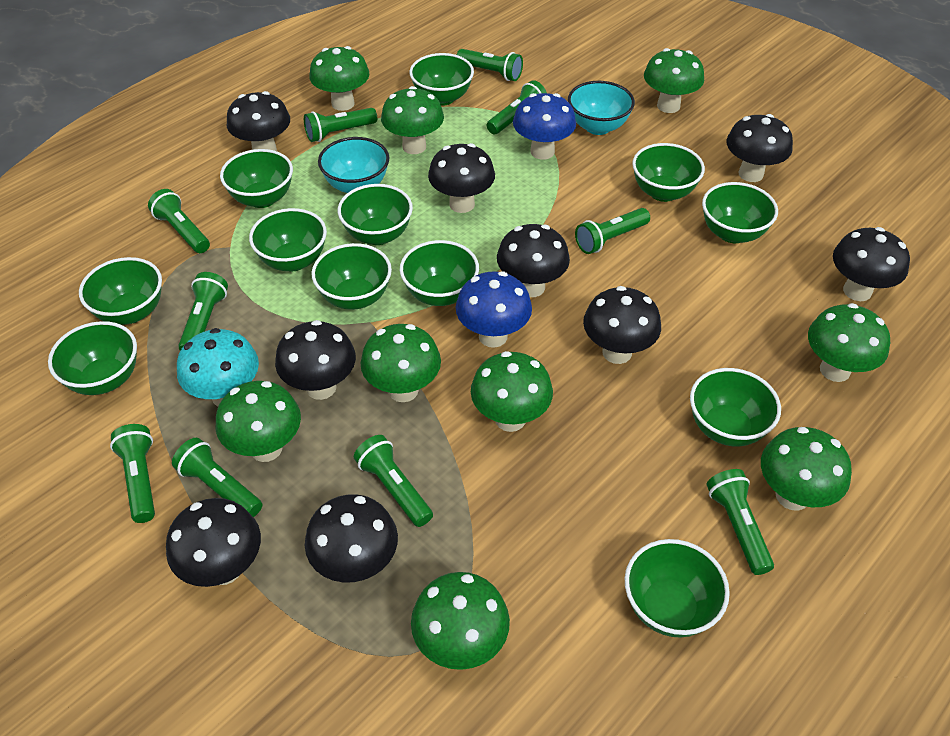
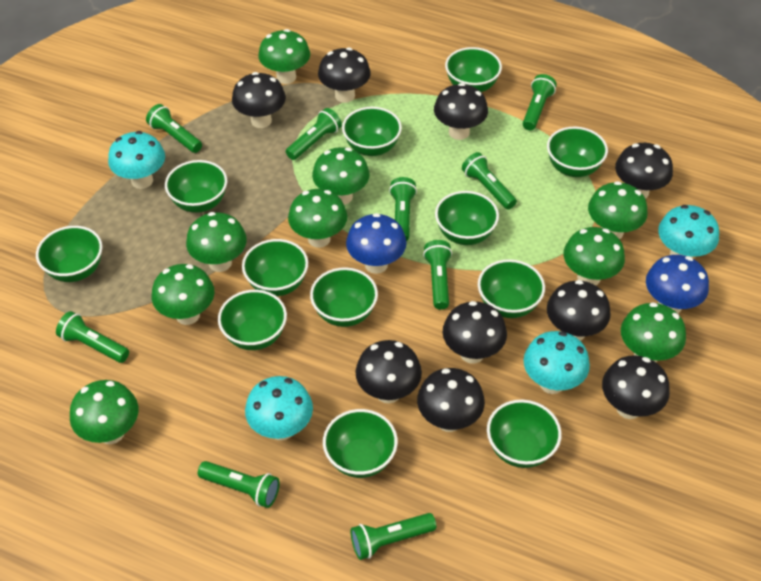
green flashlight: 10 -> 9
turquoise bowl: 2 -> 0
turquoise mushroom: 1 -> 4

